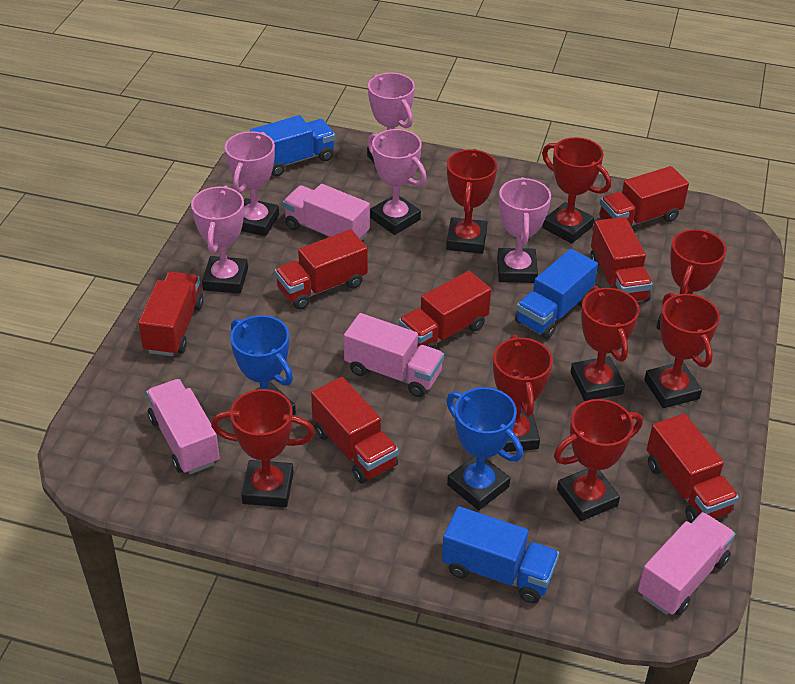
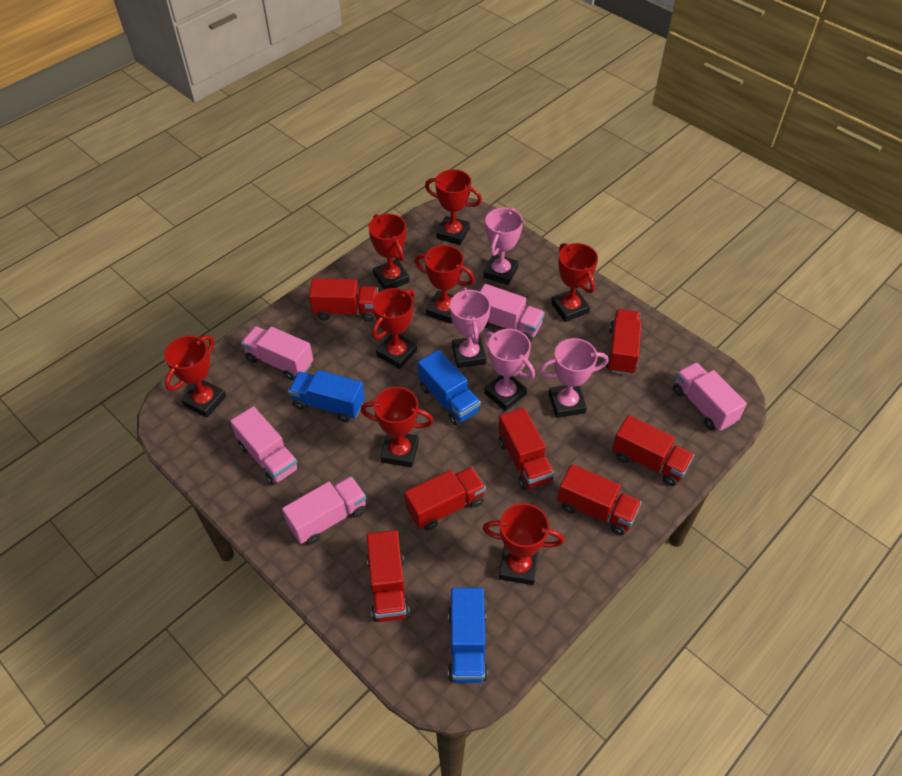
blue trophy: 2 -> 0
pink trophy: 5 -> 4
pink truck: 4 -> 5

